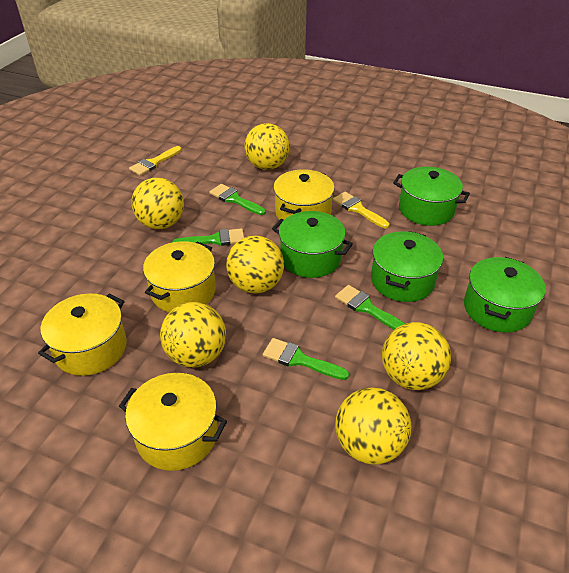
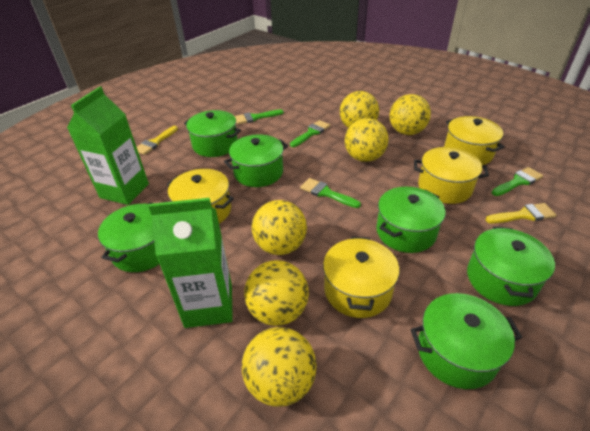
green carton: 0 -> 2
green pot: 4 -> 6

